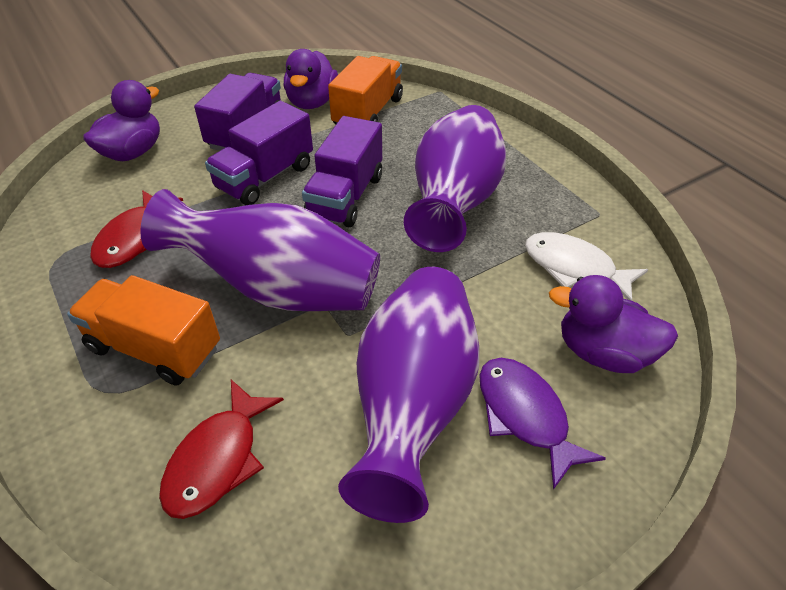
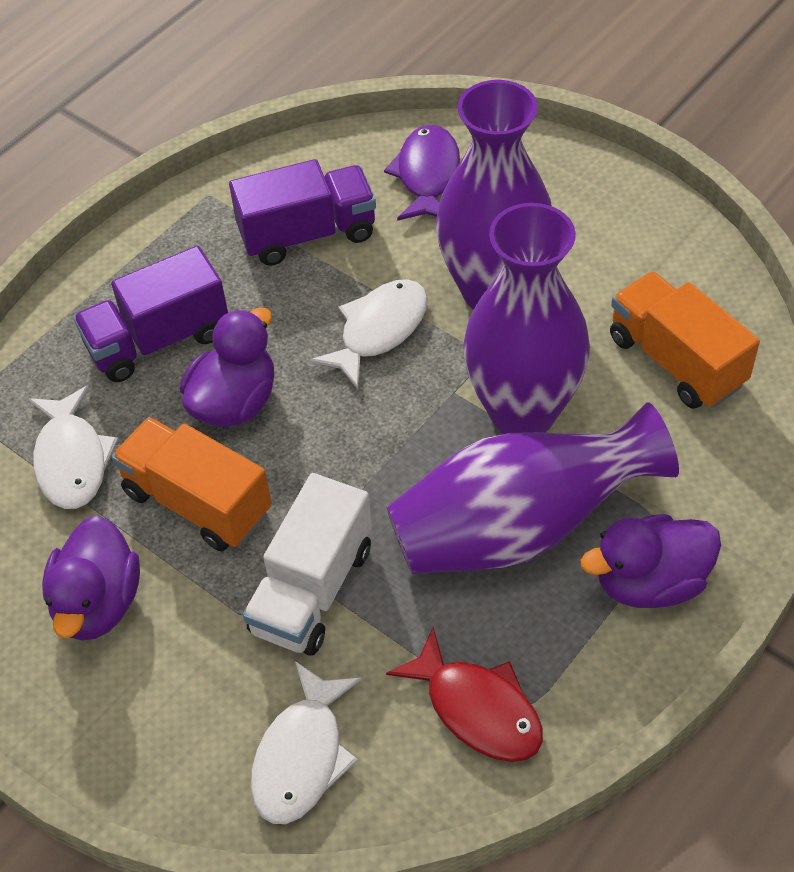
purple truck: 3 -> 2
red fish: 2 -> 1
white fish: 1 -> 3
white truck: 0 -> 1

